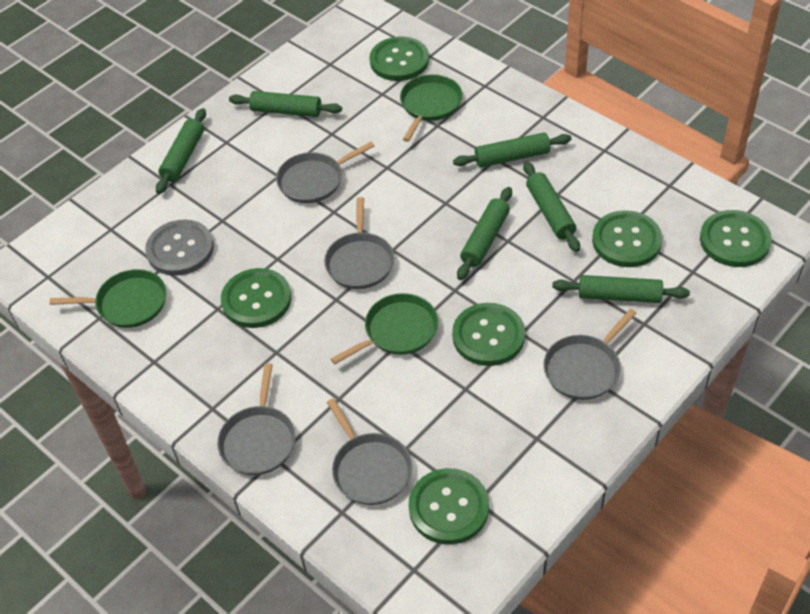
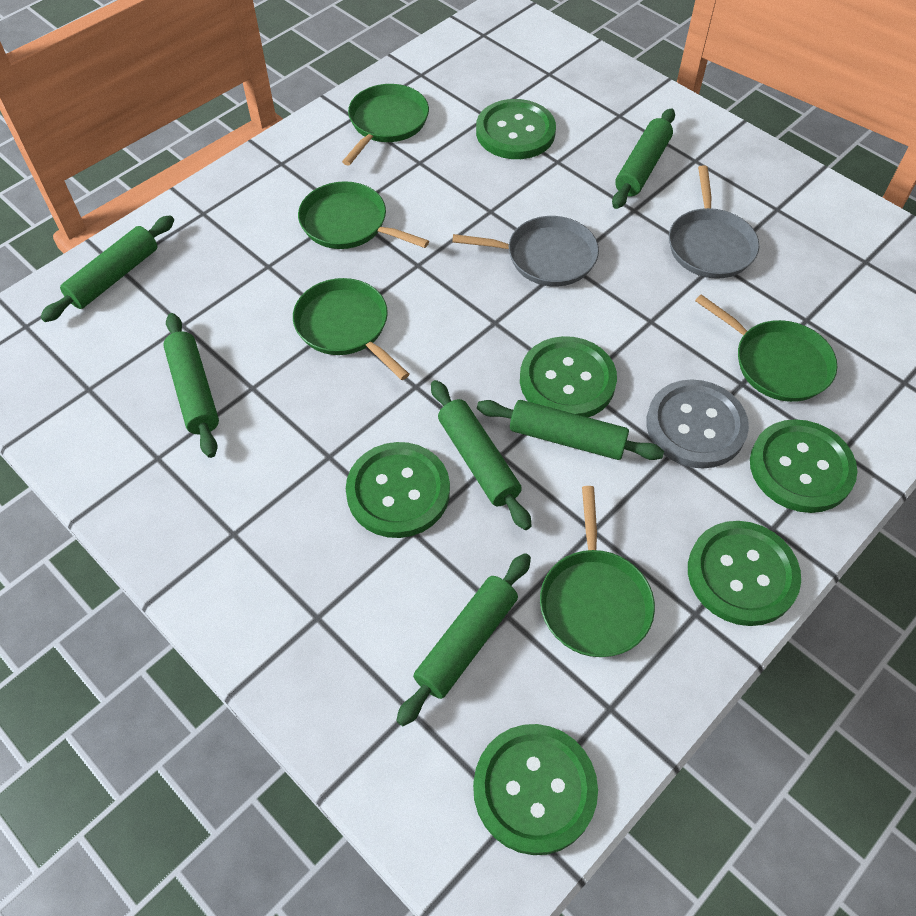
green pan: 3 -> 5
grey pan: 5 -> 2

